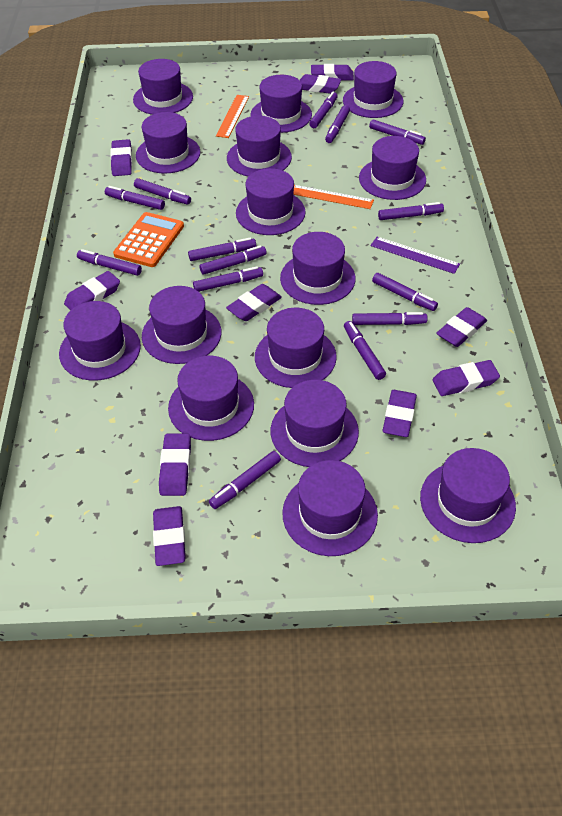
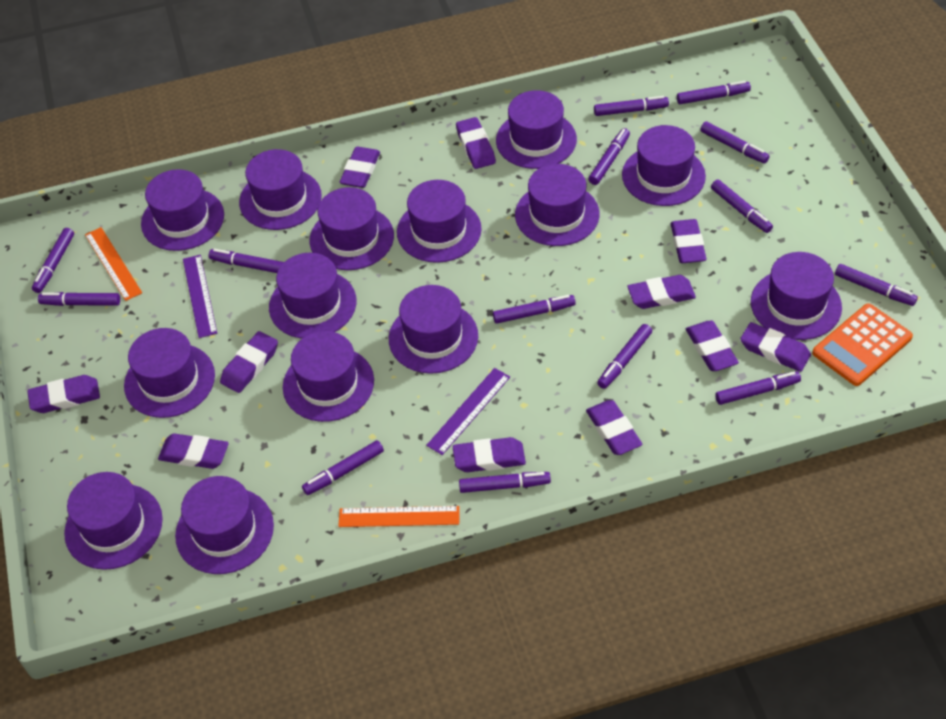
purple eraser: 10 -> 11
purple hat: 15 -> 14
purple ruler: 1 -> 2

